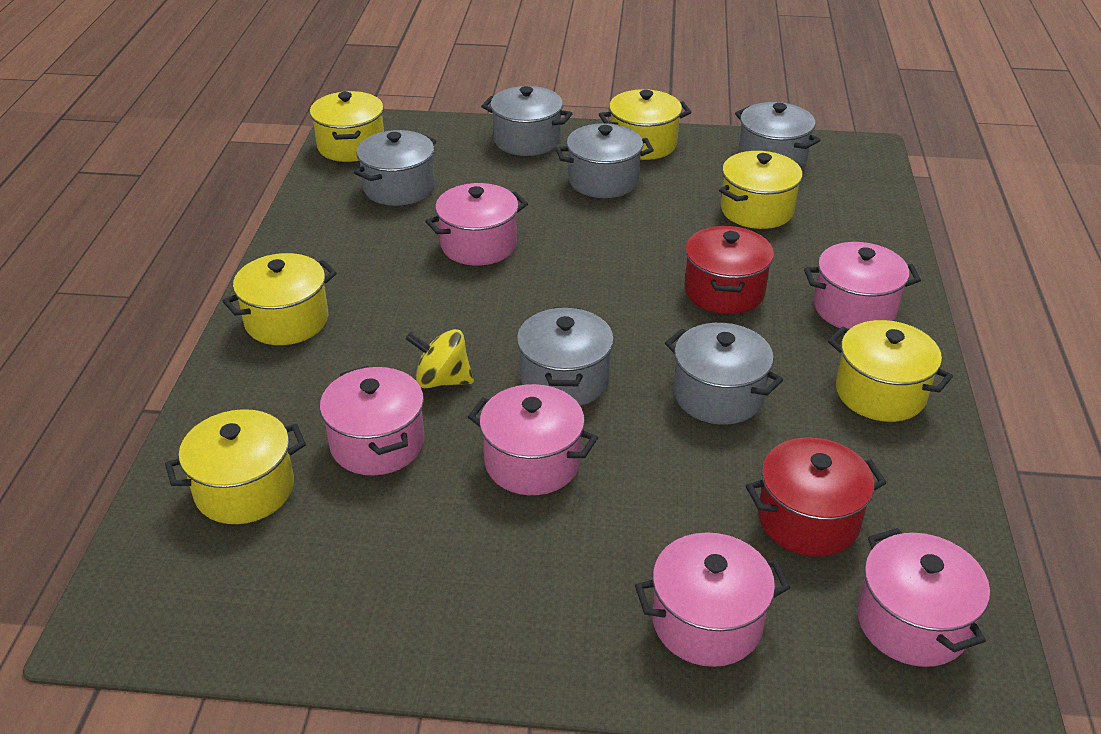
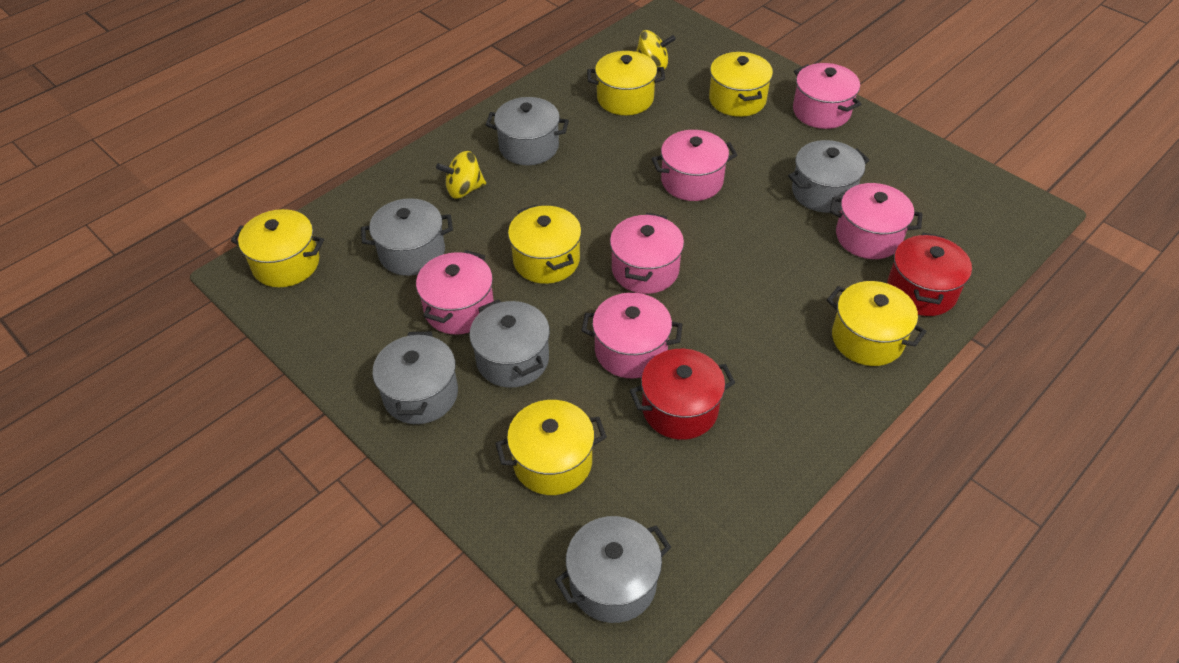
yellow spinning top: 1 -> 2

